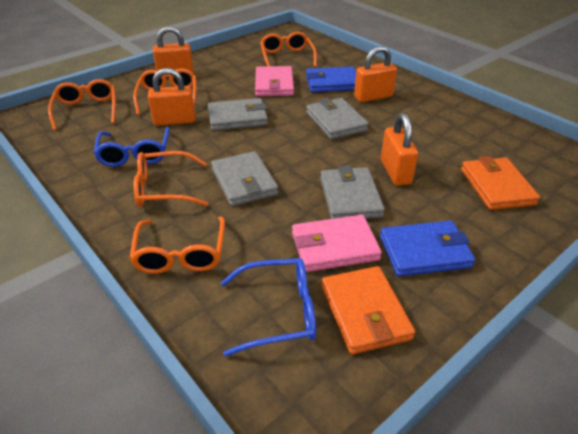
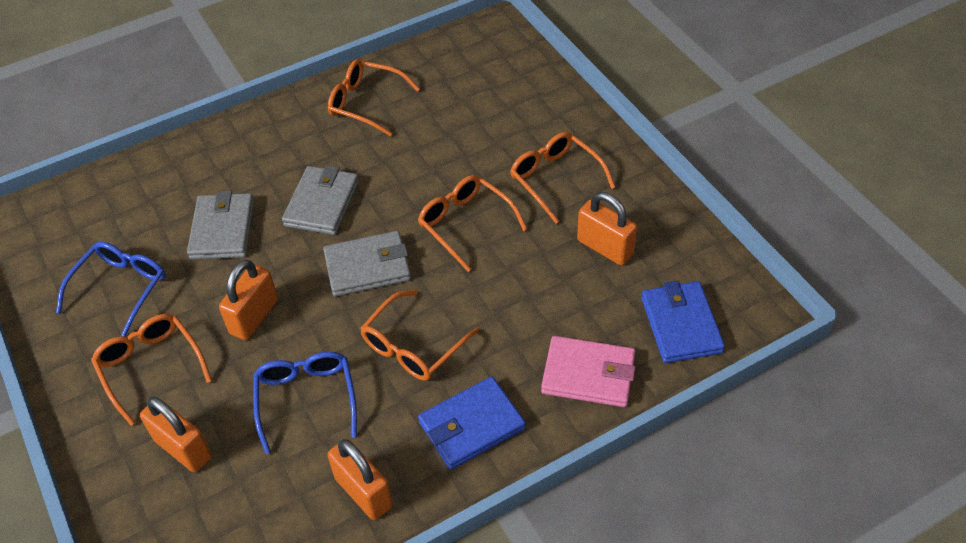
grey wallet: 4 -> 3
orange wallet: 2 -> 0
pink wallet: 2 -> 1

